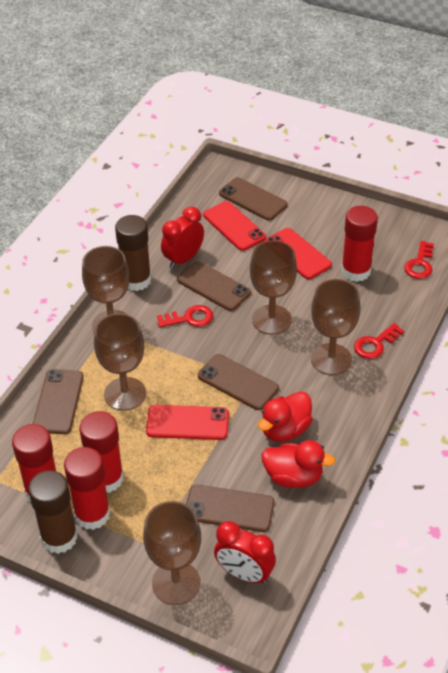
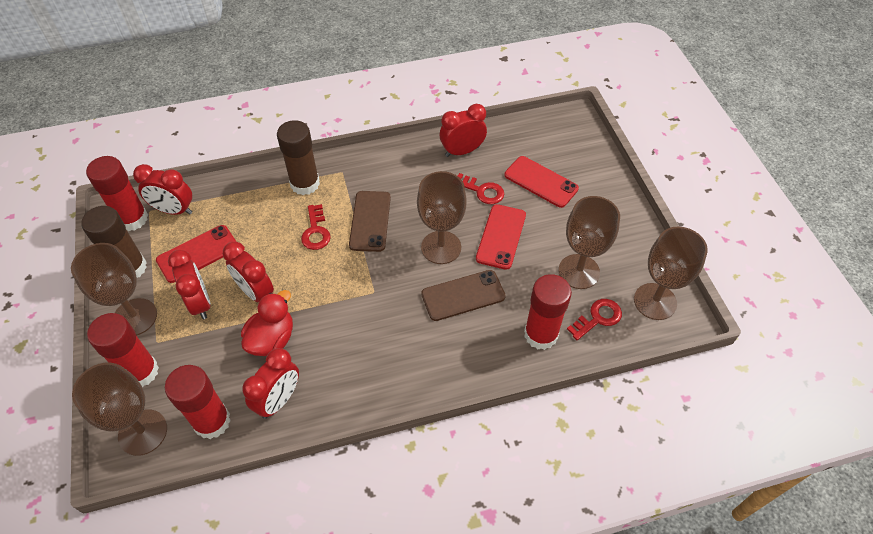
brown phone: 5 -> 2
red clock: 2 -> 5
red duck: 2 -> 1

